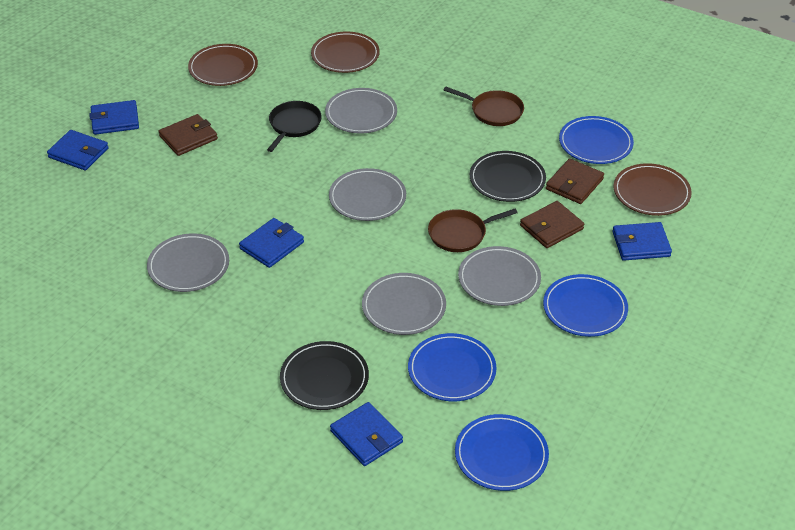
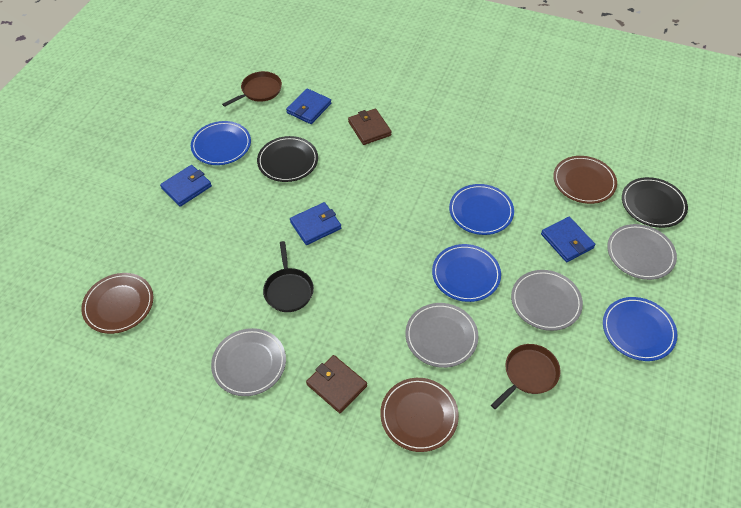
blue wallet: 5 -> 4
brown wallet: 3 -> 2
grey plate: 5 -> 4

